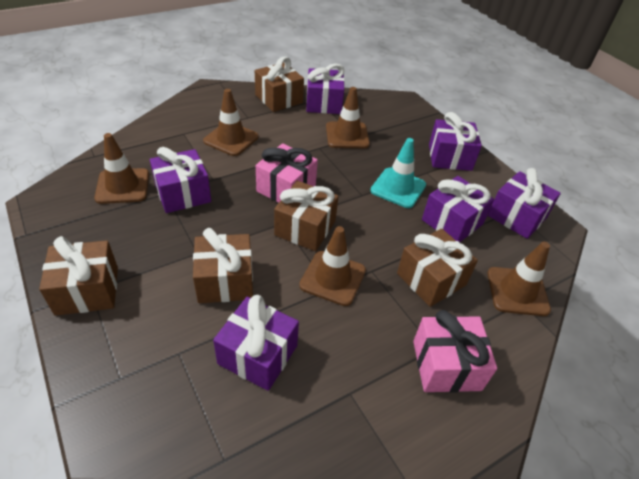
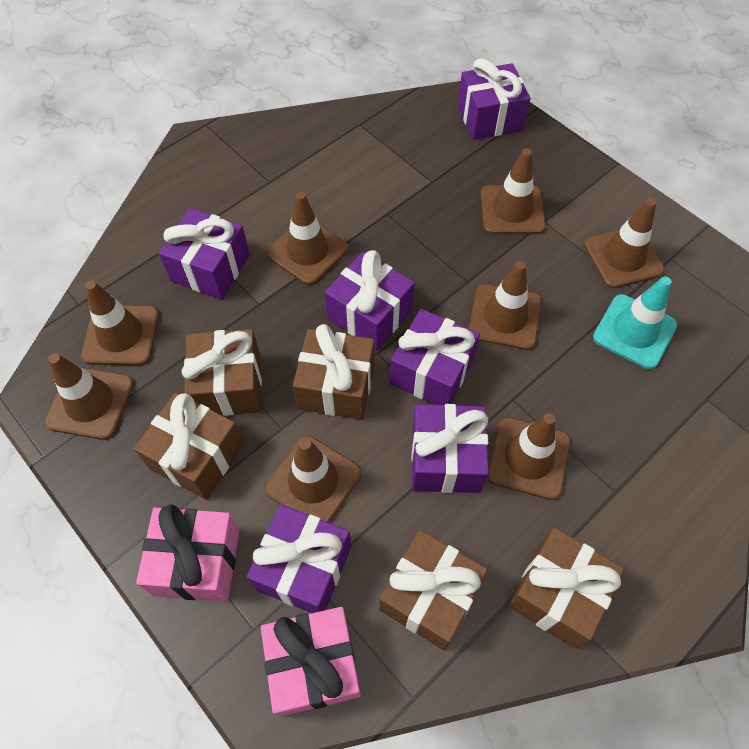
brown traffic cone: 5 -> 8

